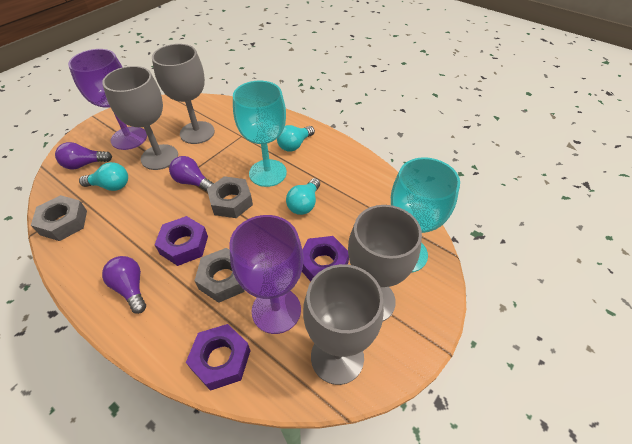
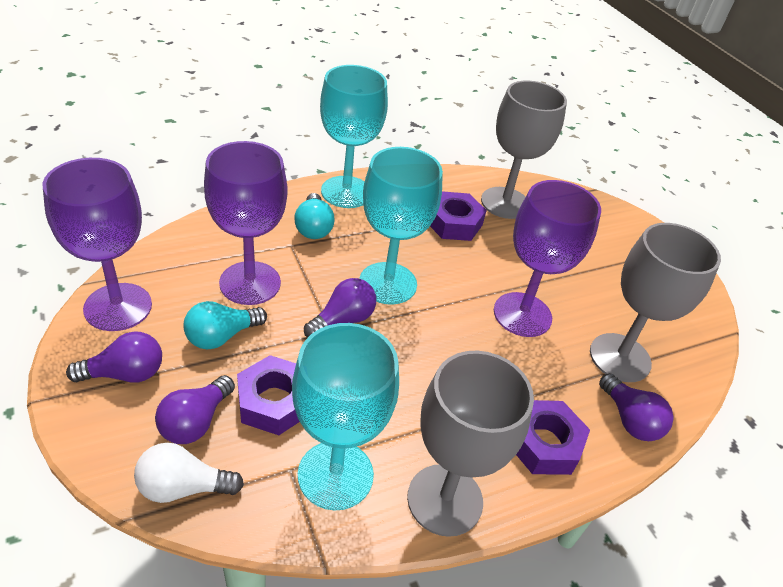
grey goblet: 4 -> 3
grey nut: 3 -> 0
purple goblet: 2 -> 3
purple light bulb: 3 -> 4
turquoise goblet: 2 -> 3
turquoise light bulb: 3 -> 2
white light bulb: 0 -> 1

